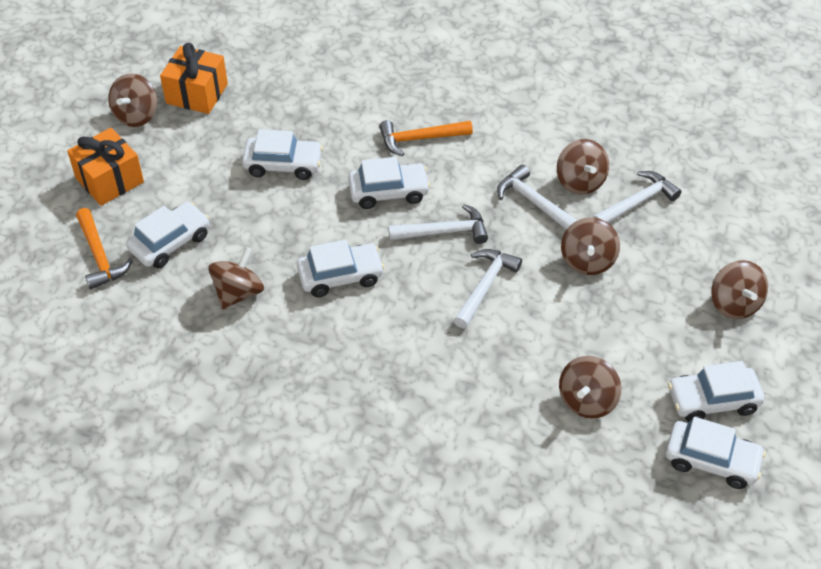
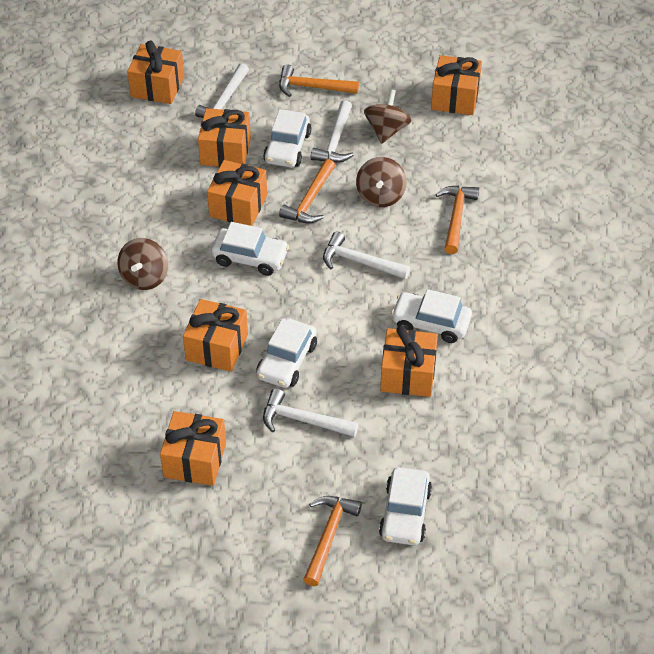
brown spinning top: 6 -> 3
orange gift: 2 -> 7
orange hammer: 2 -> 4
white car: 6 -> 5

